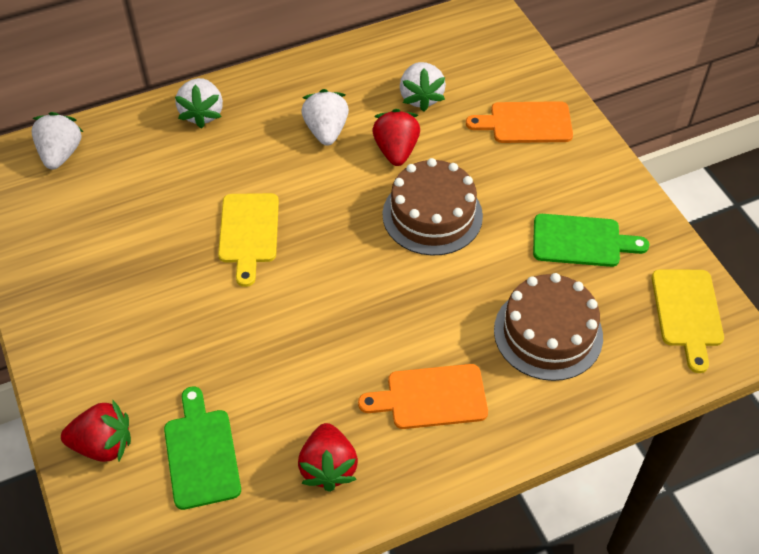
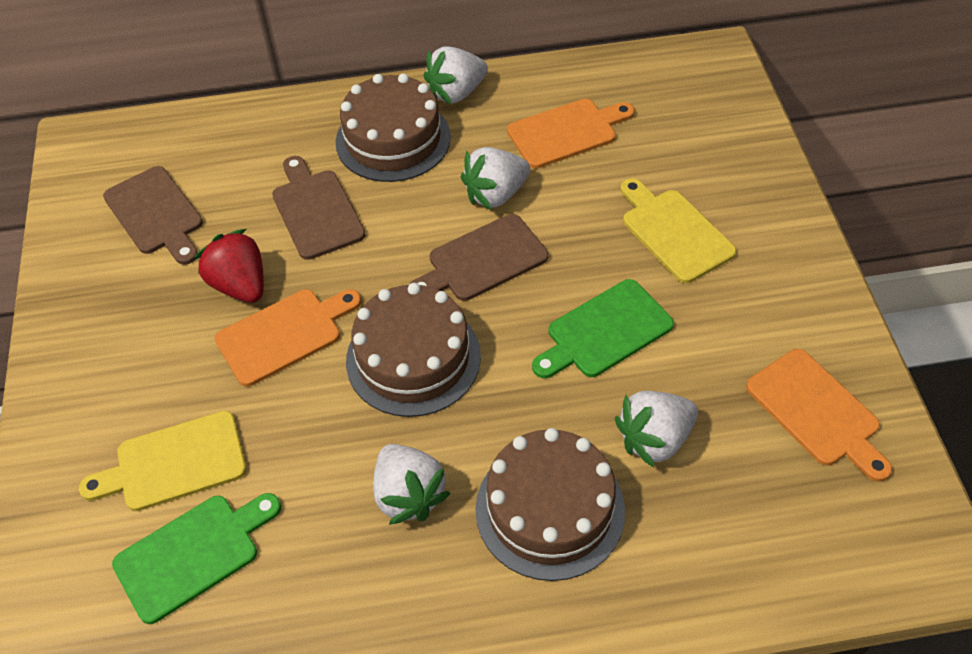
brown cake: 2 -> 3
brown cutting board: 0 -> 3
orange cutting board: 2 -> 3
red strawberry: 3 -> 1

